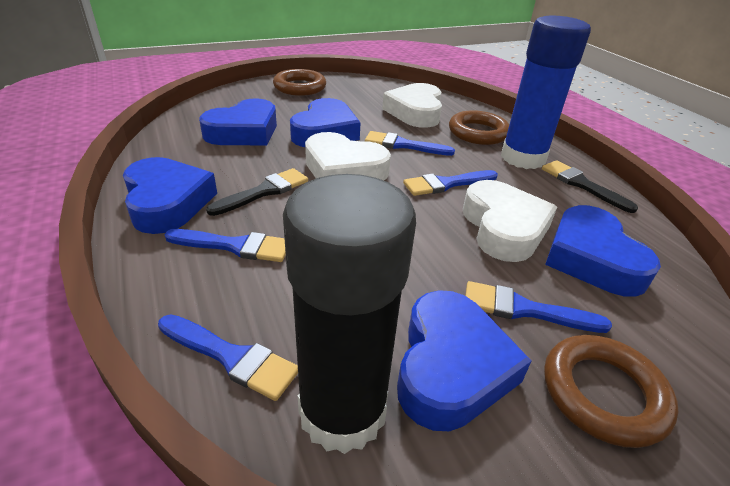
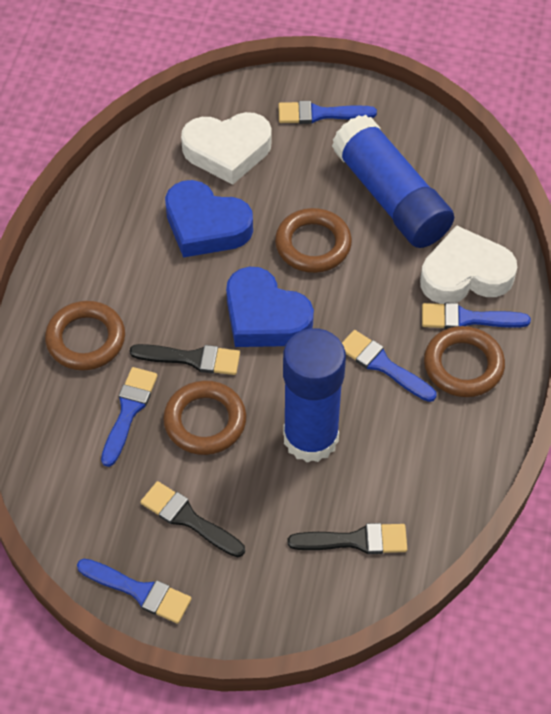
black brush: 2 -> 3
black glue stick: 1 -> 0
blue glue stick: 1 -> 2
blue heart: 5 -> 2
brown ring: 3 -> 4
white heart: 3 -> 2

